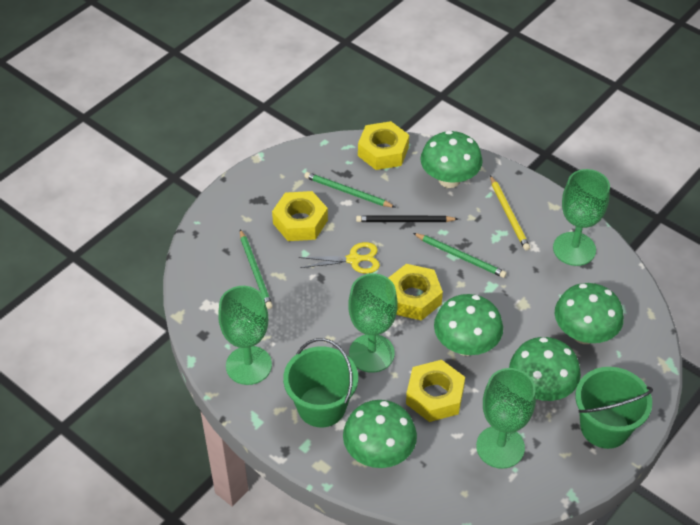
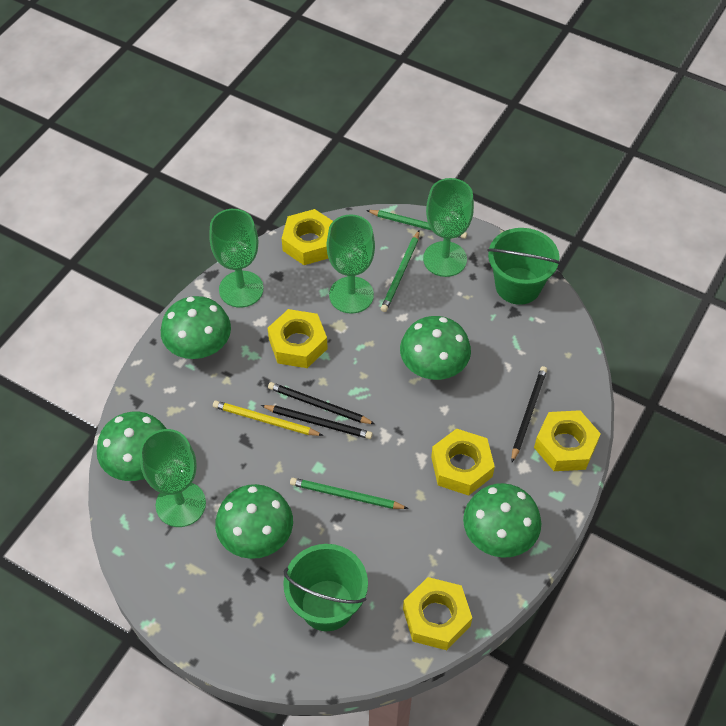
black pencil: 1 -> 3
yellow nut: 4 -> 5
yellow scissors: 1 -> 0

